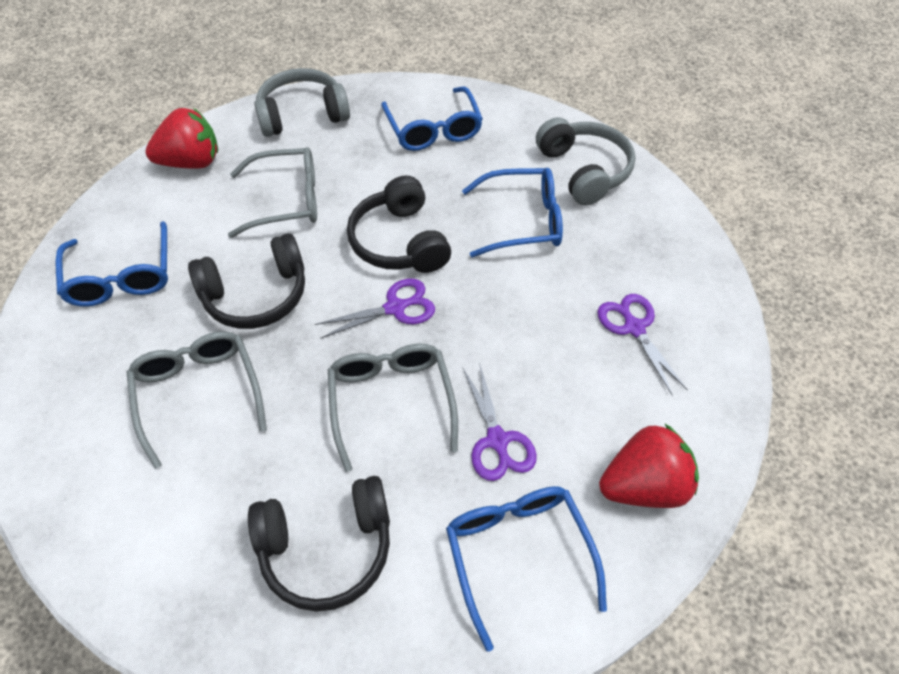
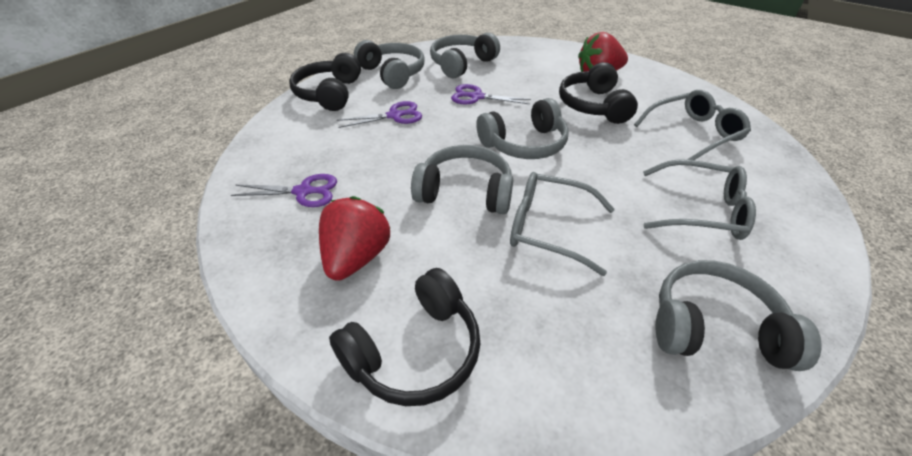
blue glasses: 4 -> 0
grey headphones: 2 -> 5

